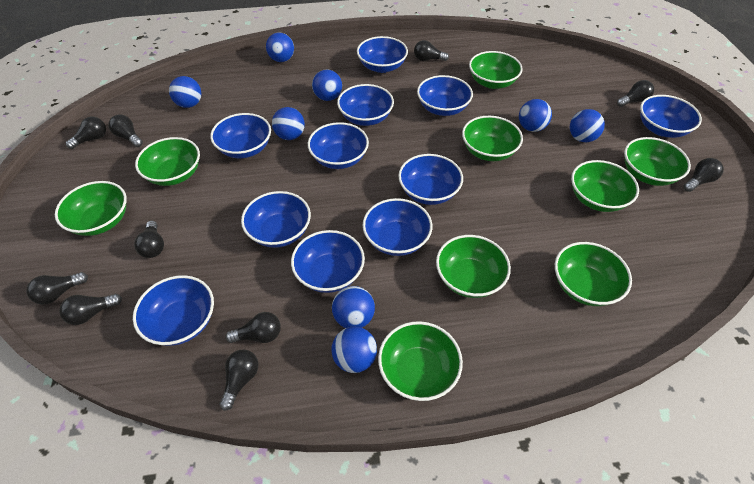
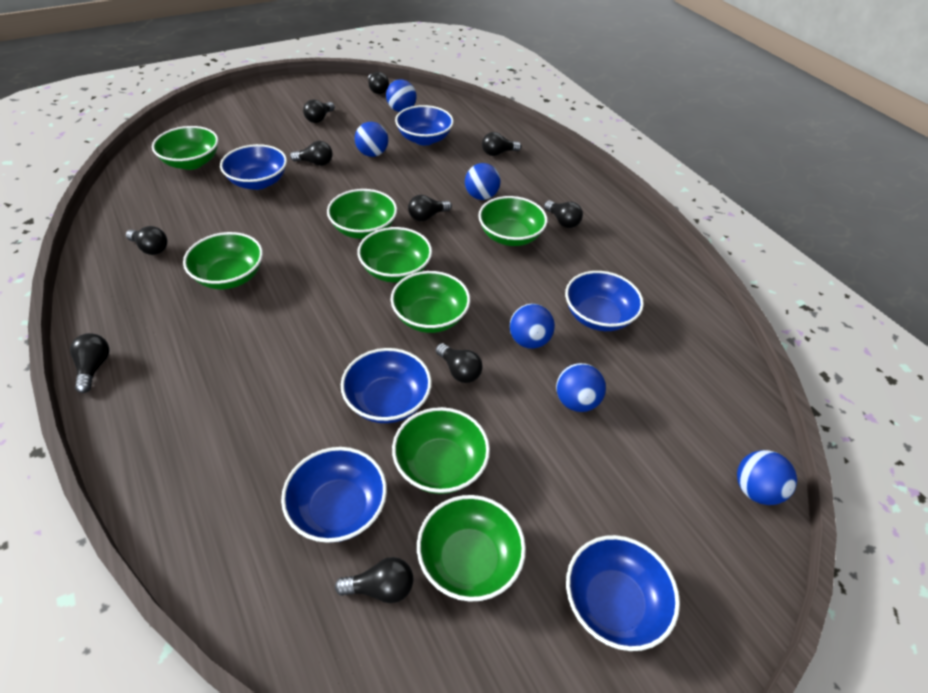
blue ball: 8 -> 6
blue bowl: 11 -> 6
green bowl: 9 -> 8

